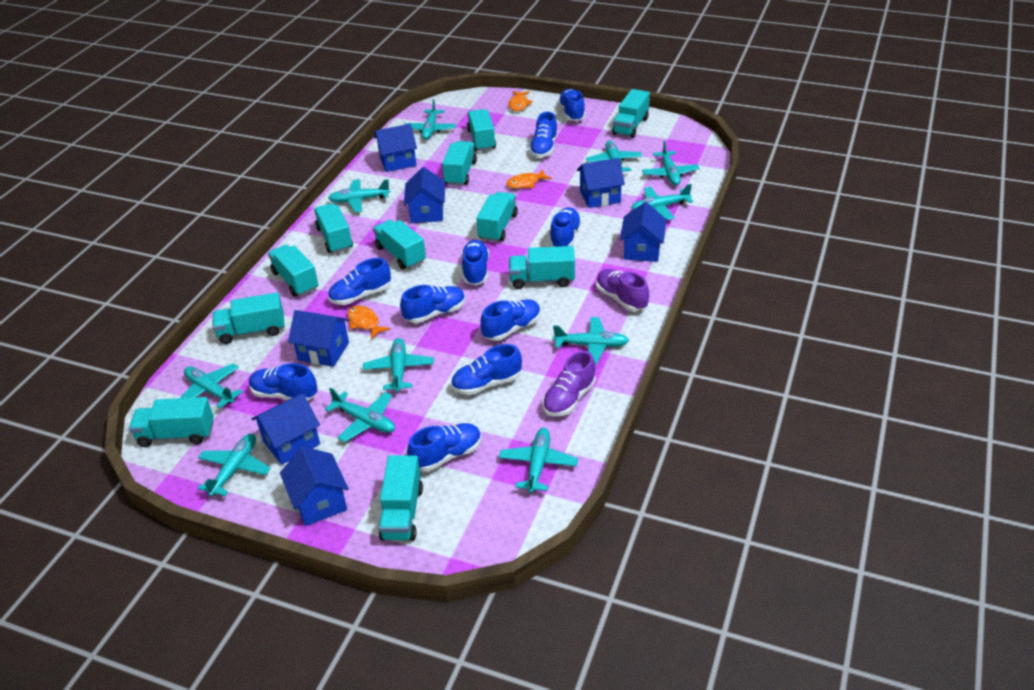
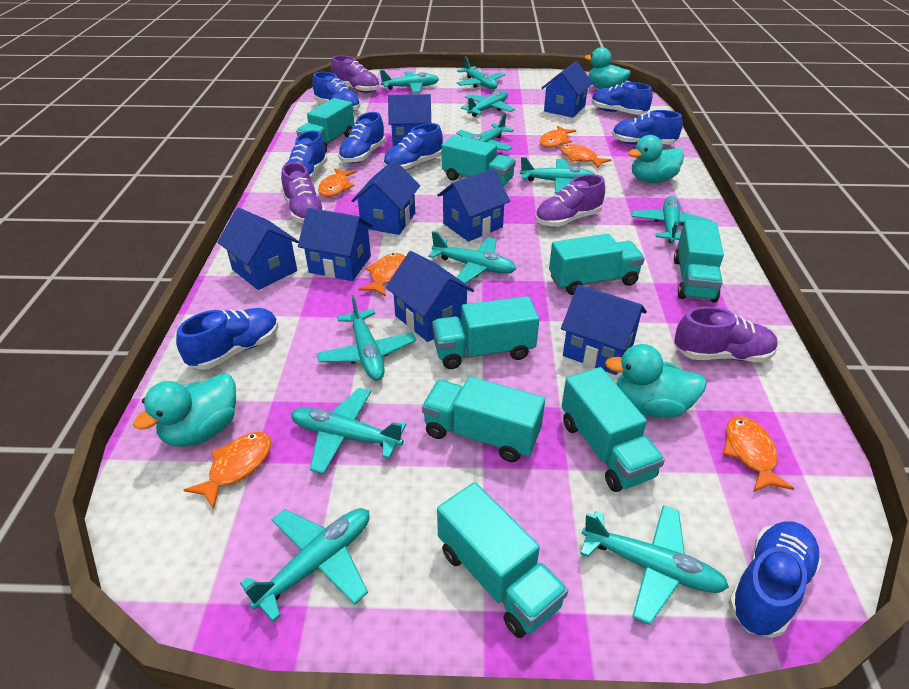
blue house: 7 -> 8
blue shoe: 10 -> 8
orange fish: 3 -> 6
purple shoe: 2 -> 4
turquoise duck: 0 -> 4
turquoise truck: 11 -> 8

